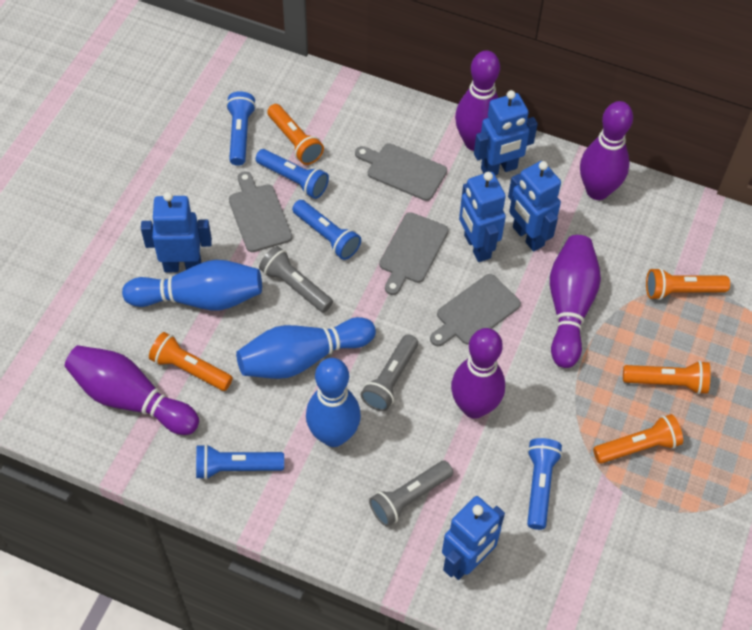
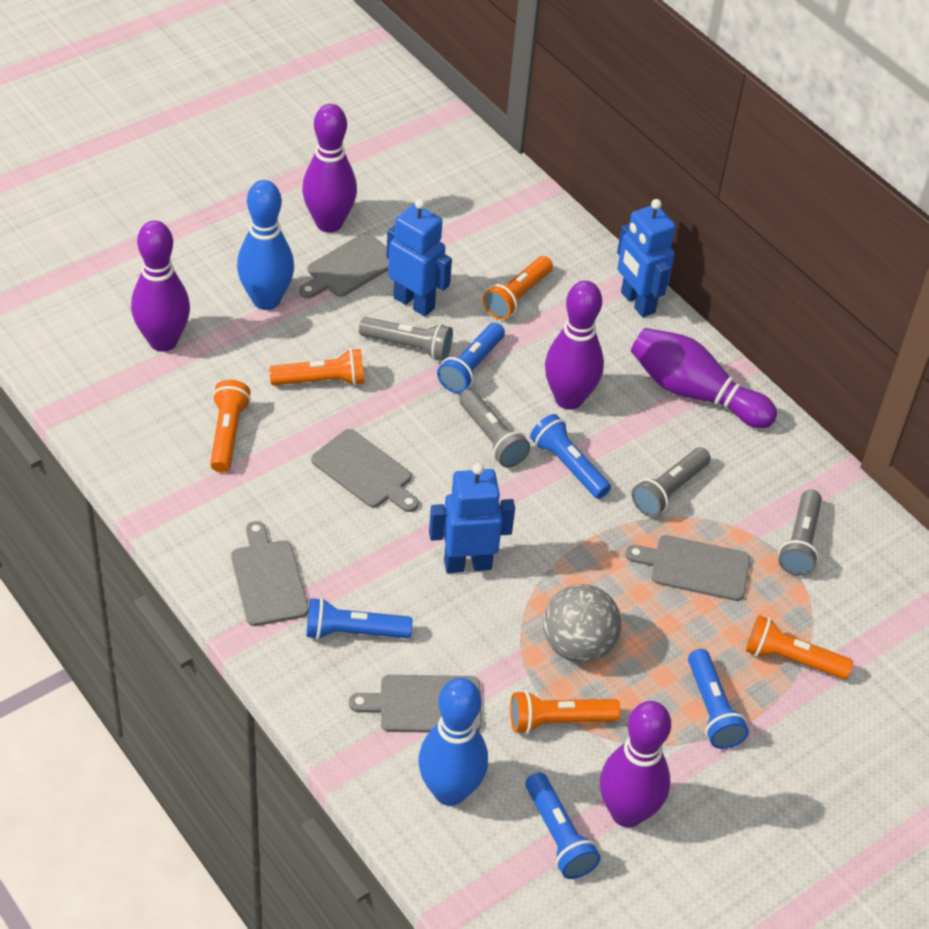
blue bowling pin: 3 -> 2
blue robot: 5 -> 3
grey ball: 0 -> 1
grey cutting board: 4 -> 5
grey flashlight: 3 -> 4

